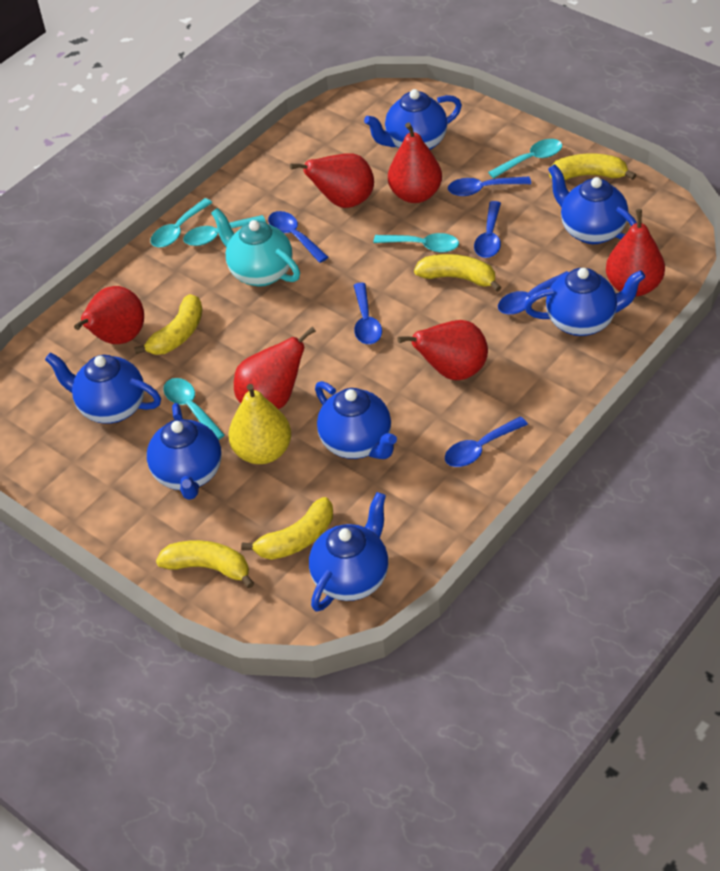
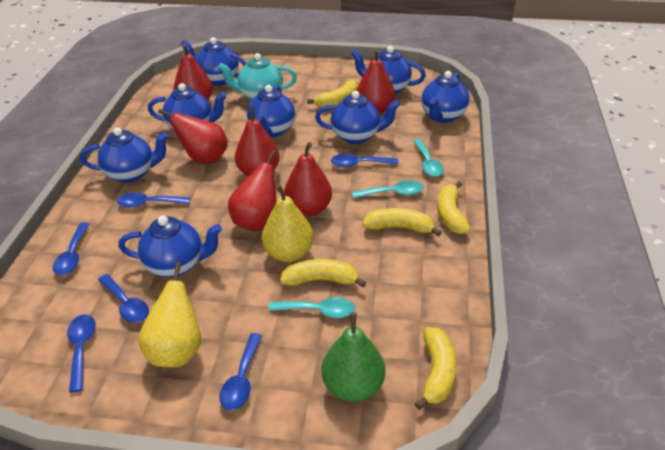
blue teapot: 7 -> 8
green pear: 0 -> 1
turquoise spoon: 5 -> 3
yellow pear: 1 -> 2

